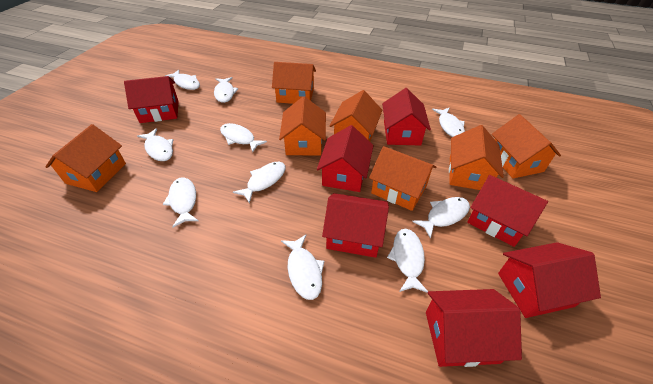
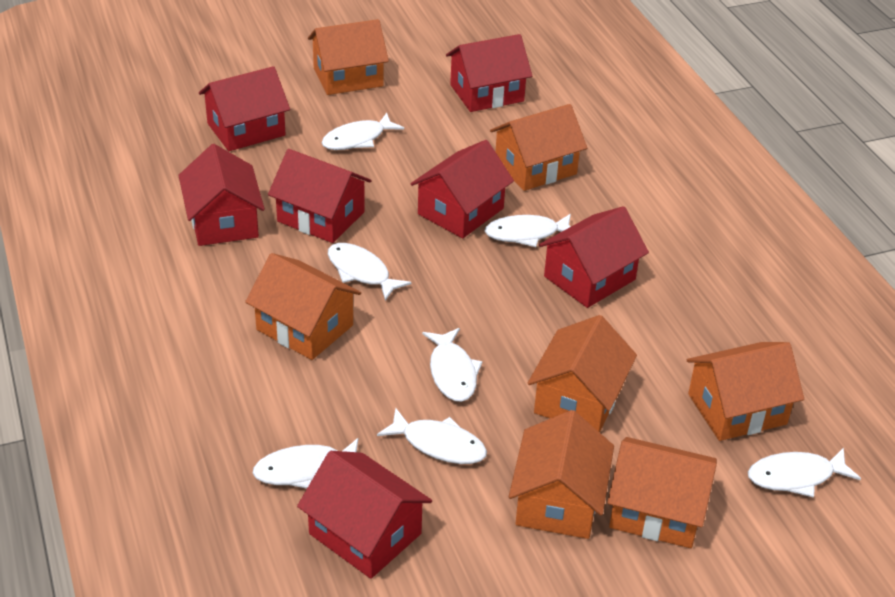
white fish: 10 -> 7

